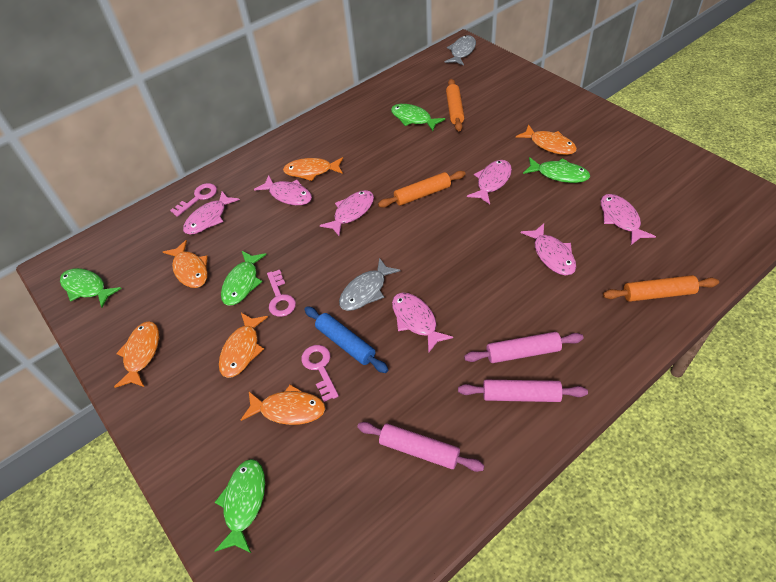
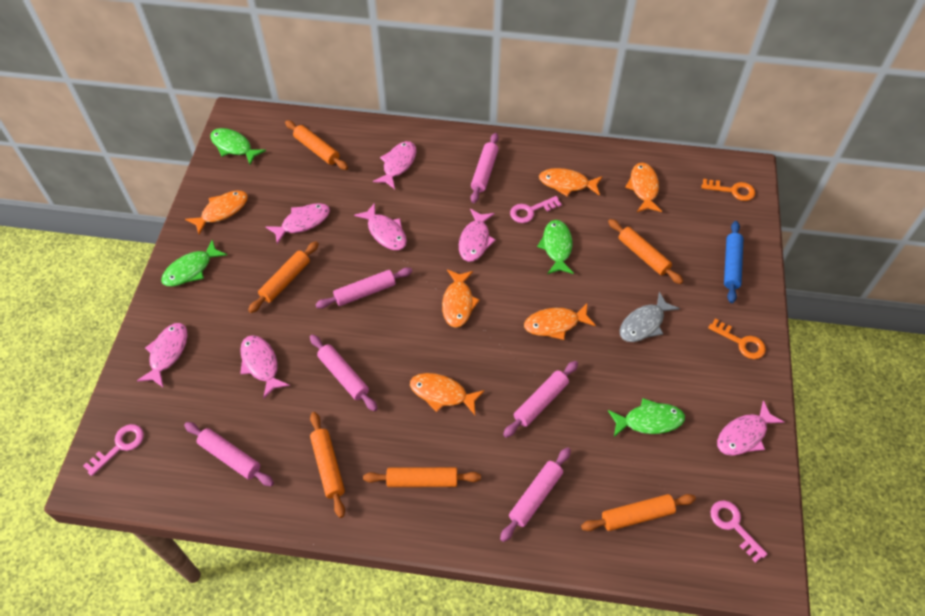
green fish: 5 -> 4
grey fish: 2 -> 1
orange key: 0 -> 2
orange rolling pin: 3 -> 6
pink rolling pin: 3 -> 6

